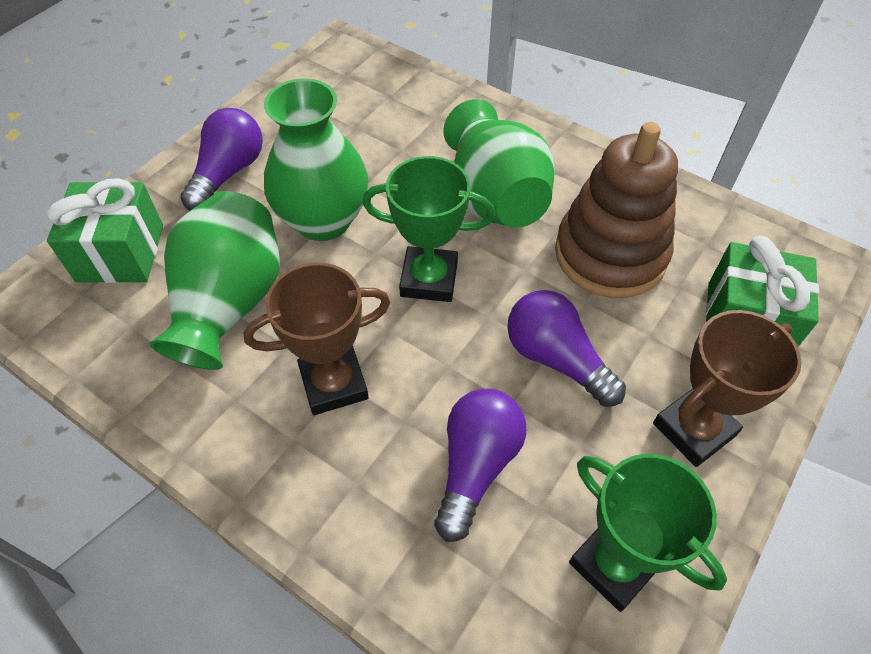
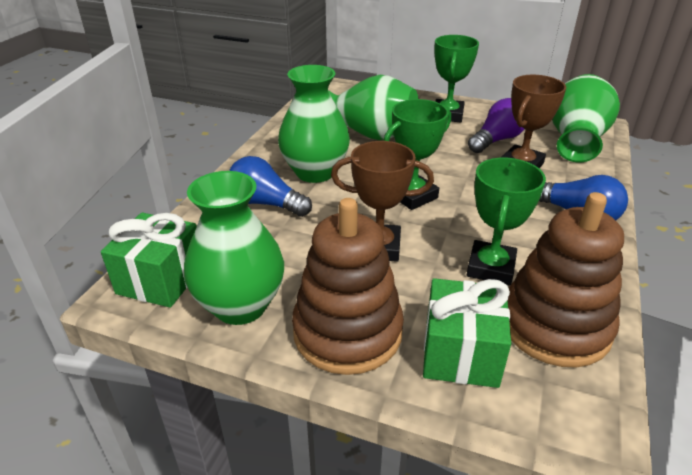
blue light bulb: 0 -> 2
brown stacking toy: 1 -> 2
green trophy: 2 -> 3
green vase: 3 -> 4
purple light bulb: 3 -> 1

